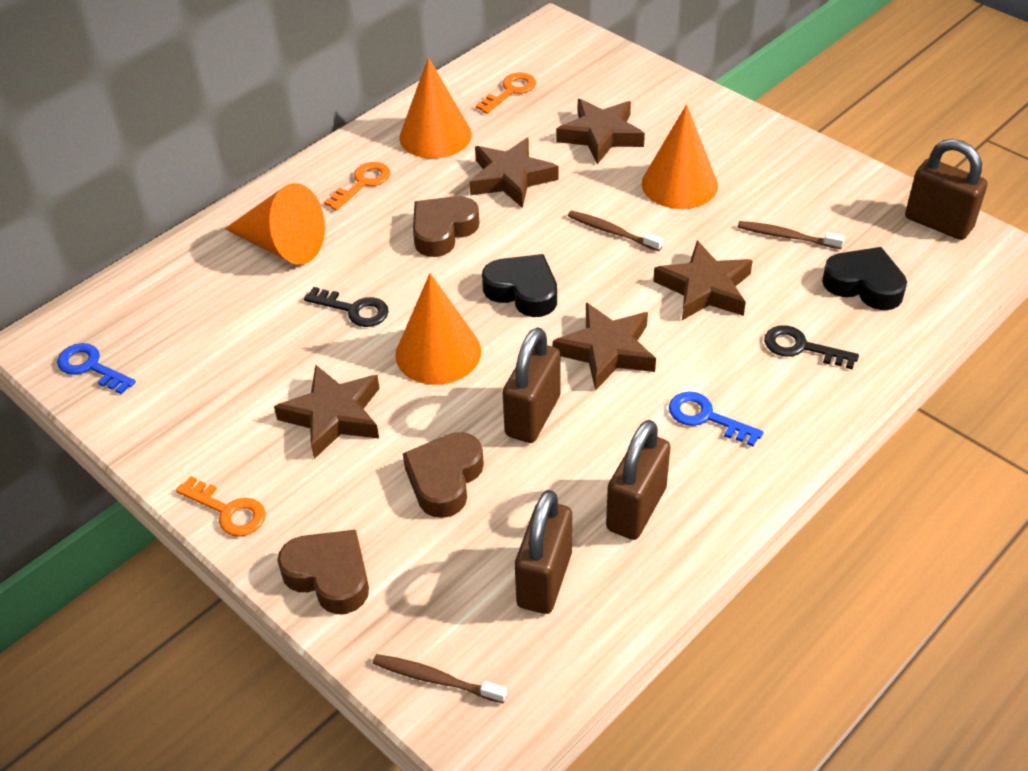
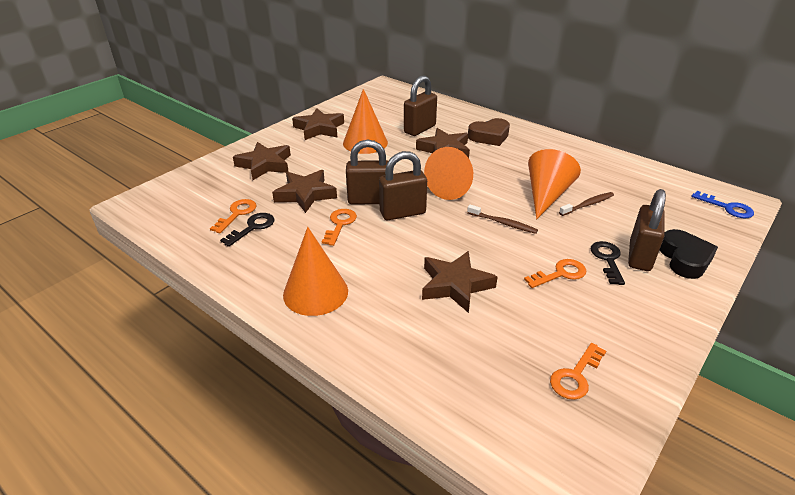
black heart: 2 -> 1
blue key: 2 -> 1
brown heart: 3 -> 1
brown toothbrush: 3 -> 2
orange key: 3 -> 4

